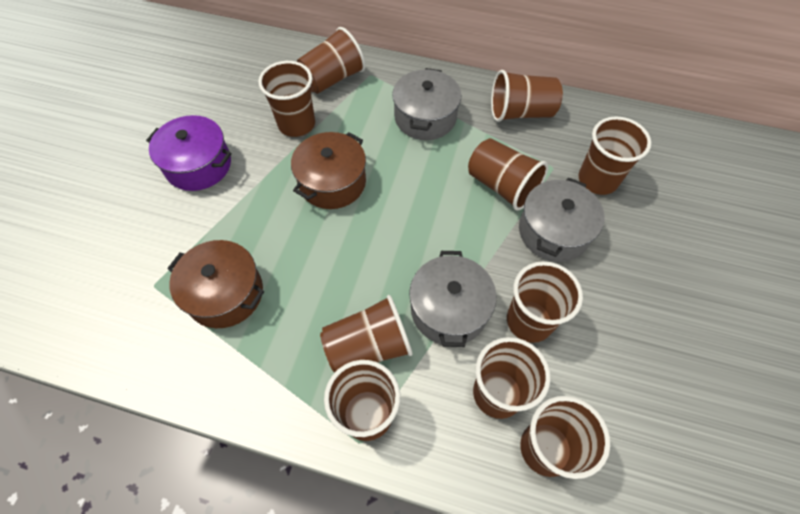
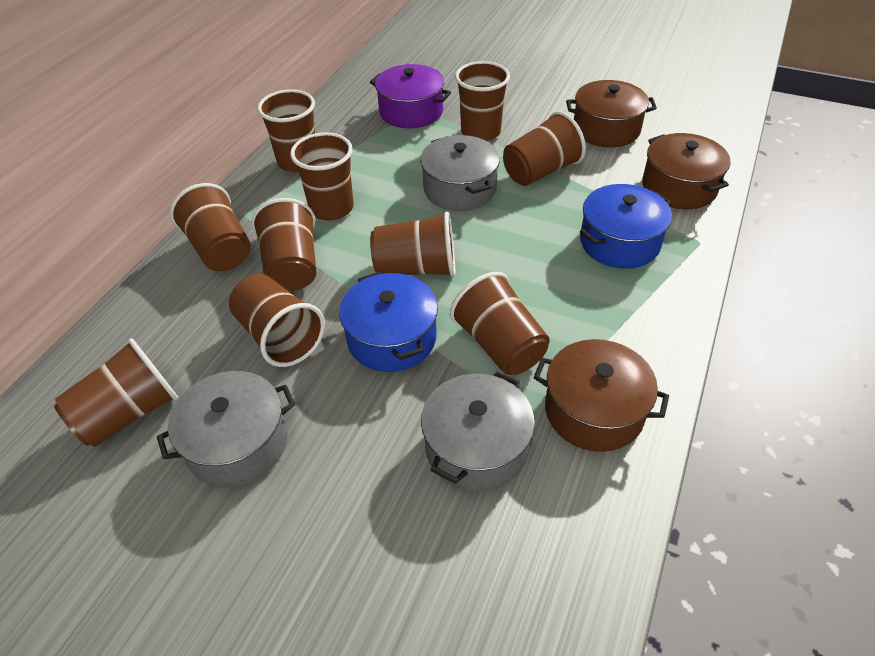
blue pot: 0 -> 2
brown pot: 2 -> 3

